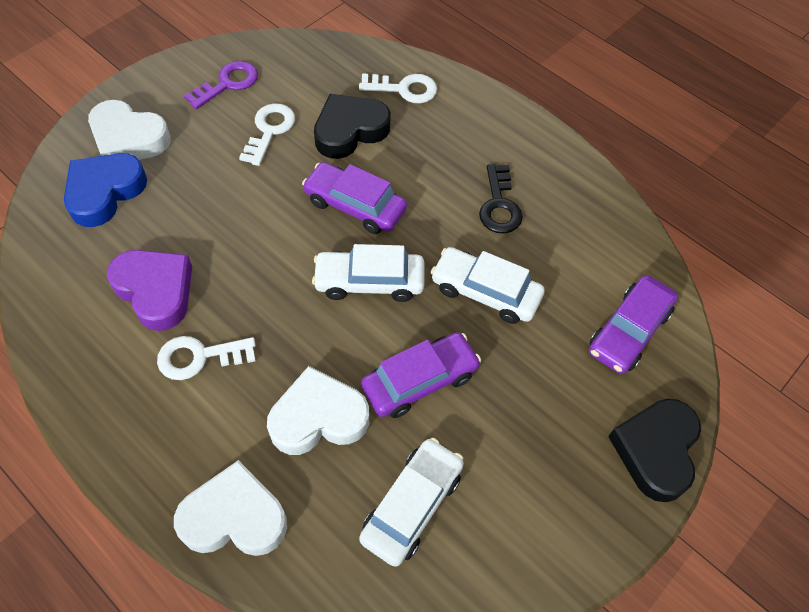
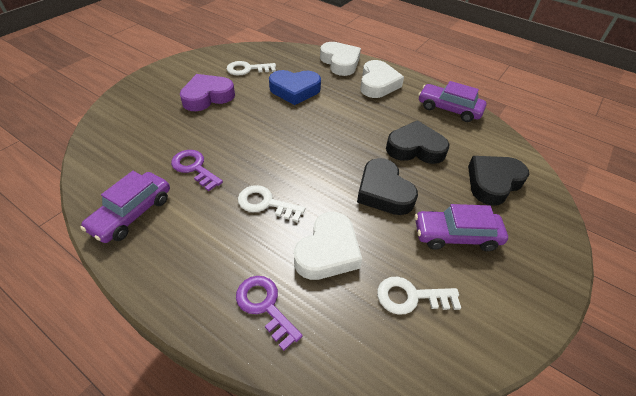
black heart: 2 -> 3
black key: 1 -> 0
purple key: 1 -> 2
white car: 3 -> 0

